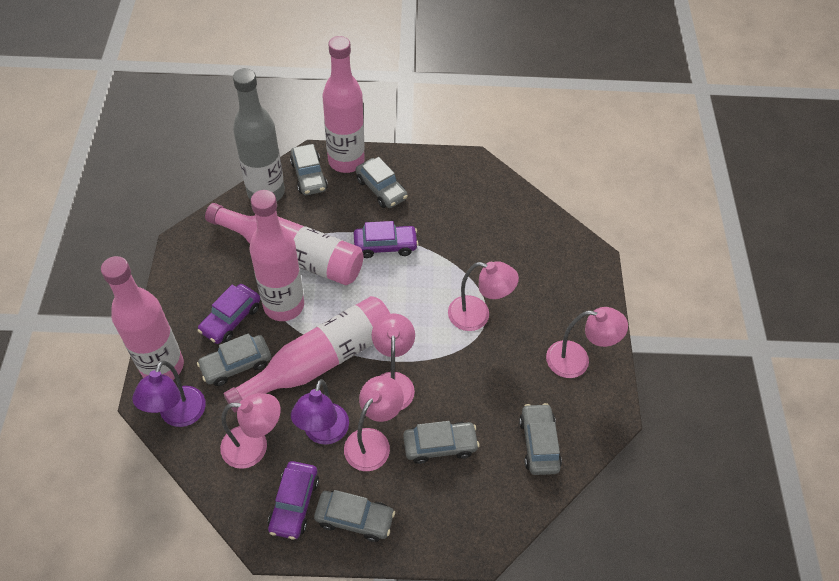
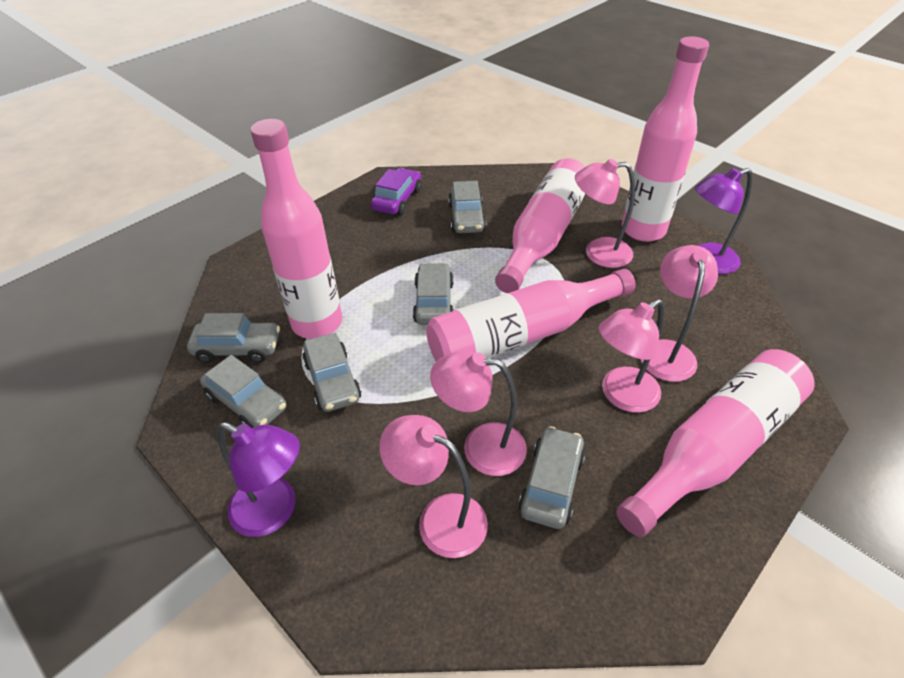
grey bottle: 1 -> 0
purple car: 3 -> 1

